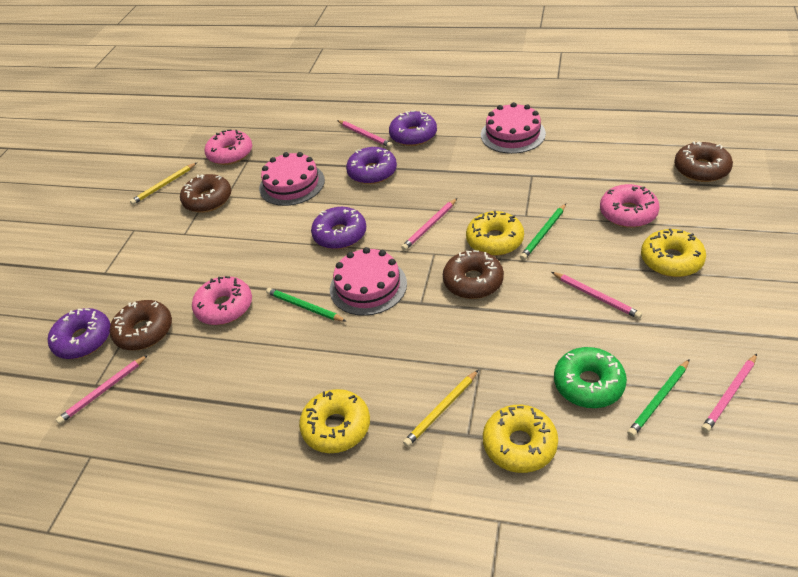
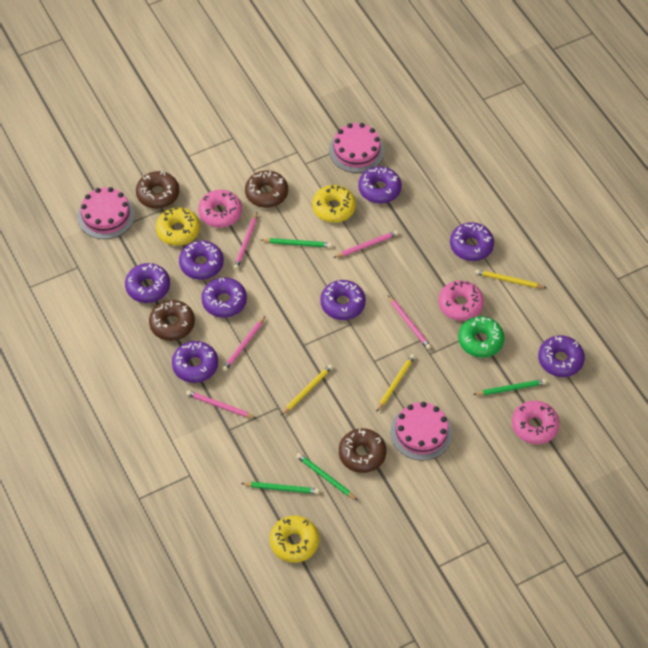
green pencil: 3 -> 4
purple donut: 4 -> 8
yellow donut: 4 -> 3
yellow pencil: 2 -> 3

